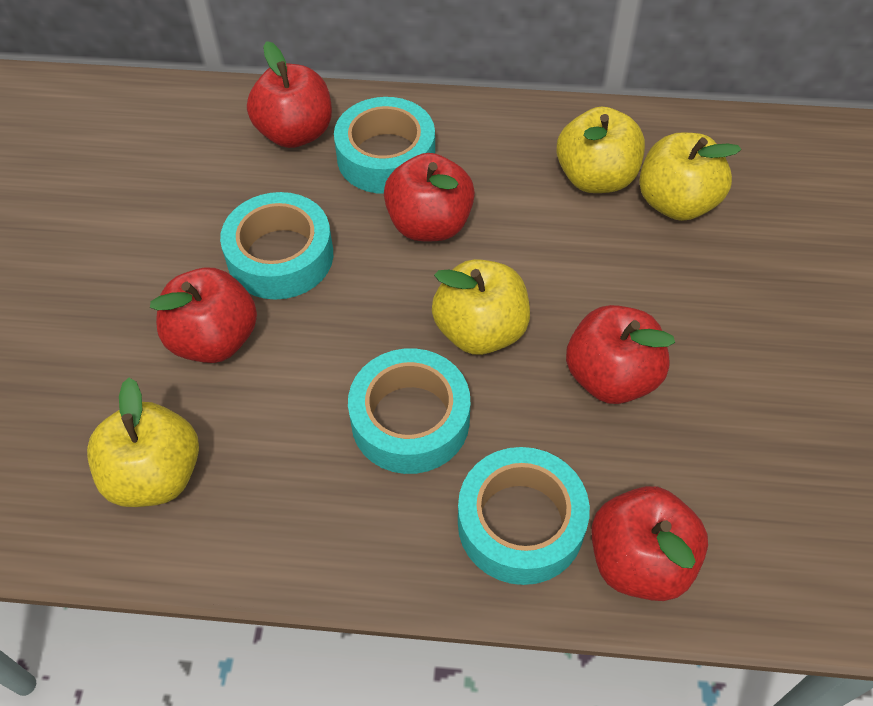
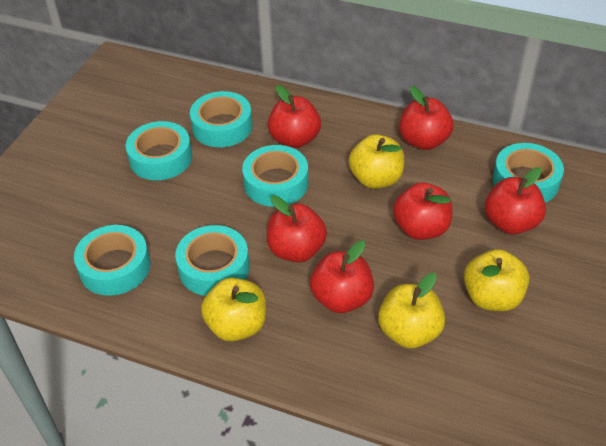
red apple: 5 -> 6
turquoise tape: 4 -> 6

